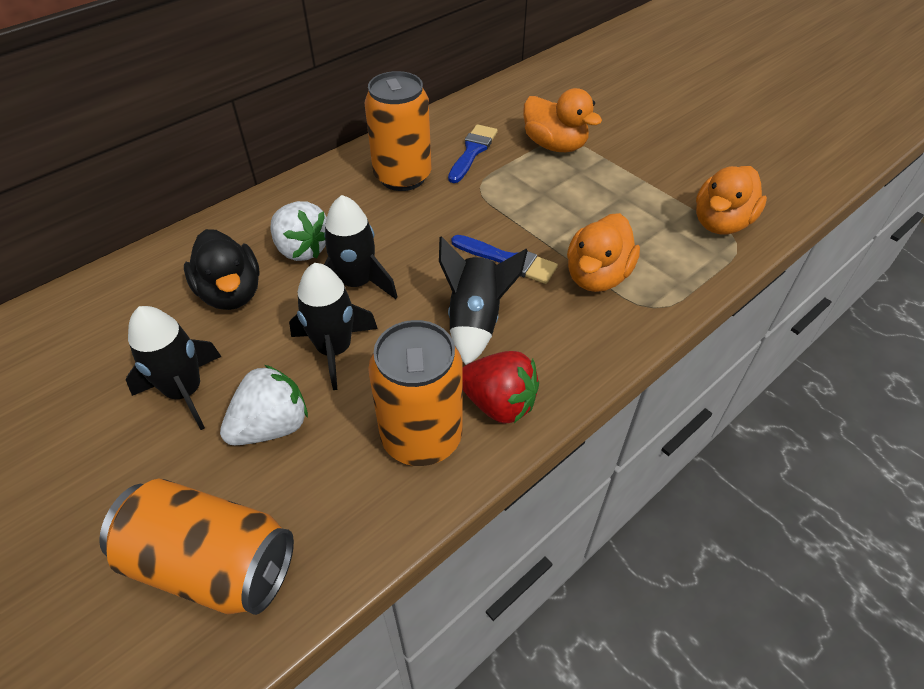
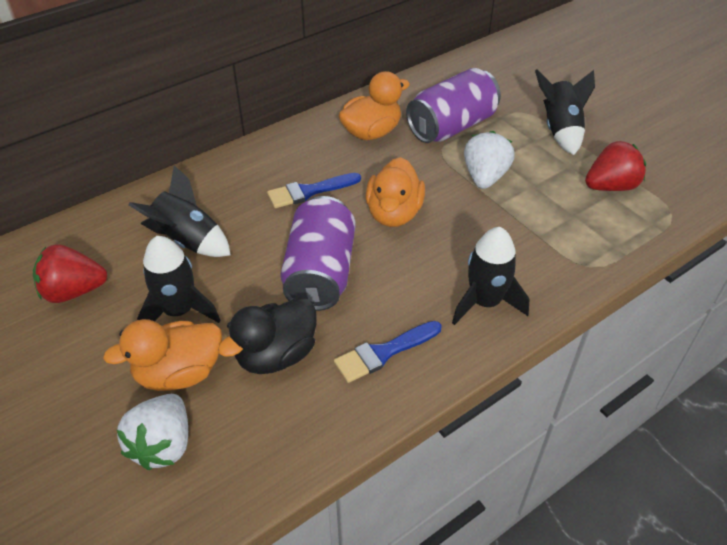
orange can: 3 -> 0
purple can: 0 -> 2
red strawberry: 1 -> 2

